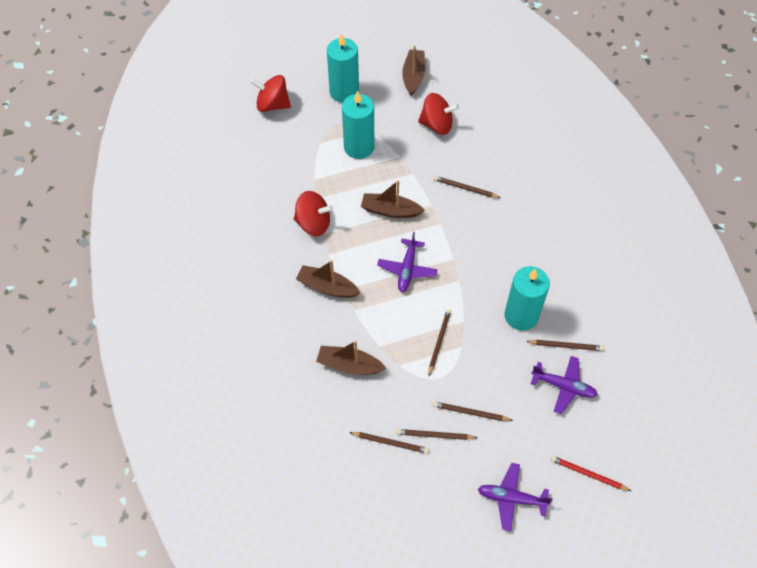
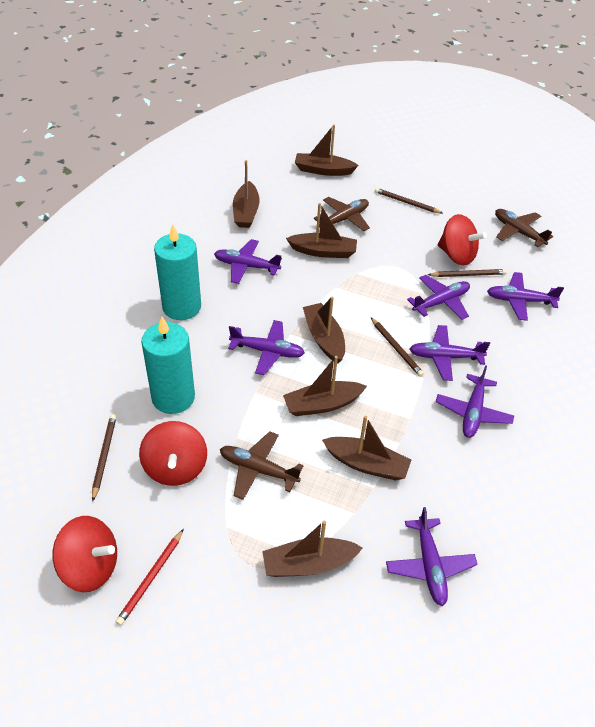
brown boat: 4 -> 7
brown pencil: 6 -> 4
brown plane: 0 -> 3
purple plane: 3 -> 7
turquoise candle: 3 -> 2

